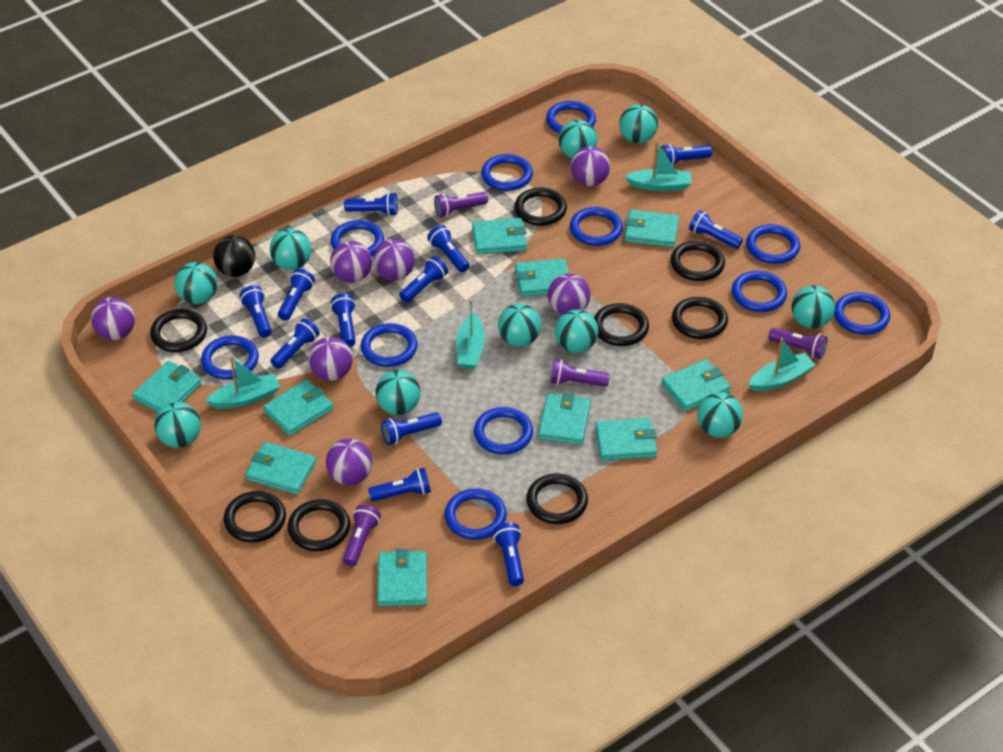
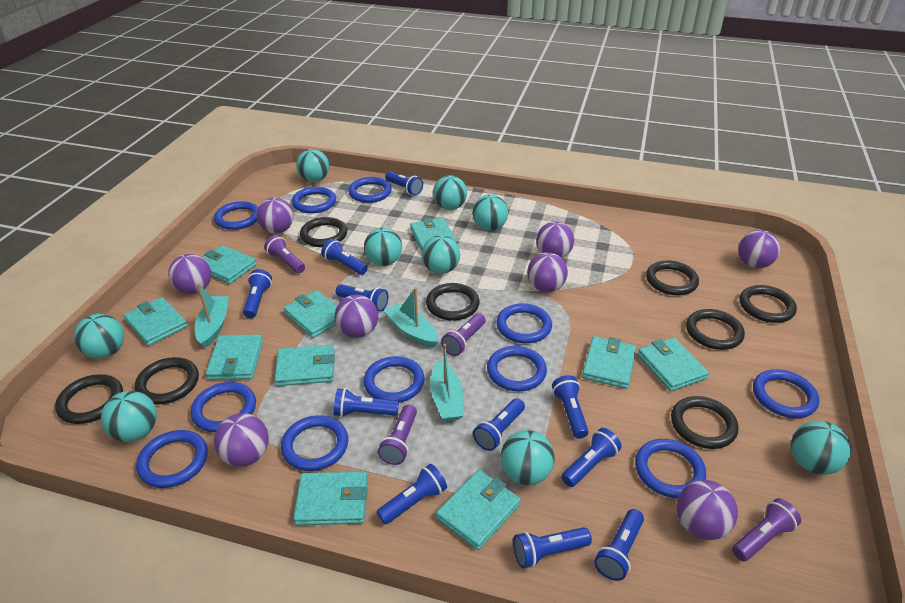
black ball: 1 -> 0
blue flashlight: 12 -> 11
purple ball: 7 -> 8
turquoise ball: 10 -> 9
turquoise boat: 4 -> 3

